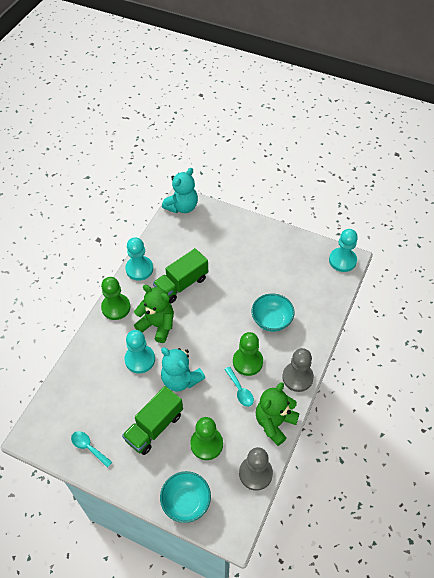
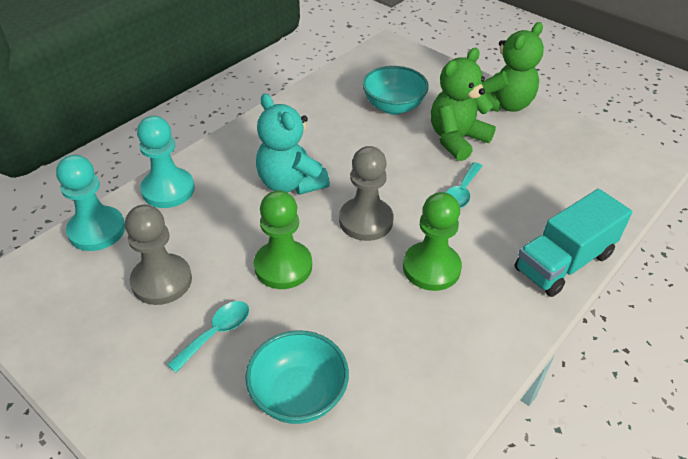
green pawn: 3 -> 2
green truck: 2 -> 0
turquoise pawn: 3 -> 2
turquoise teddy bear: 2 -> 1
turquoise truck: 0 -> 1

